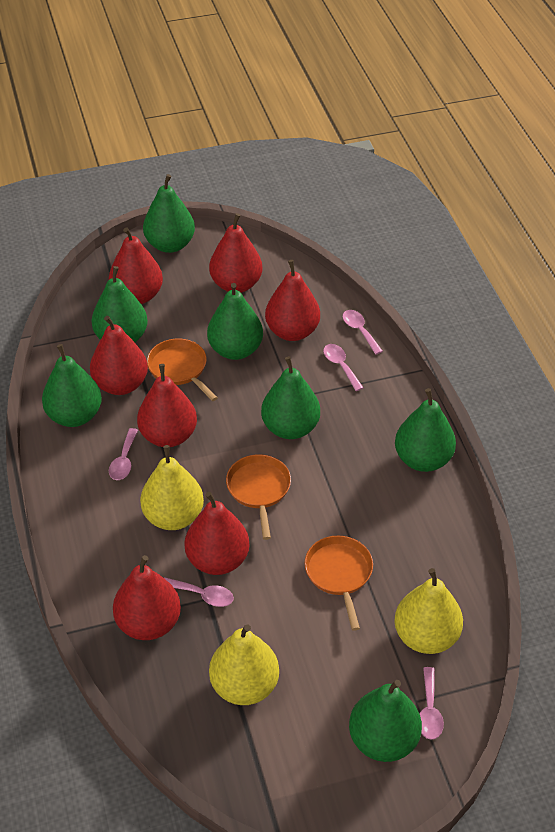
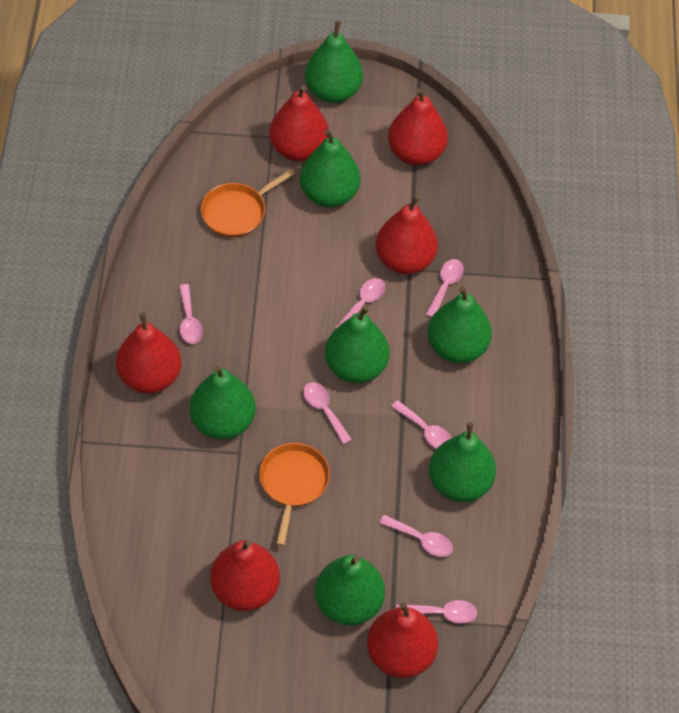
orange pan: 3 -> 2
pink spoon: 5 -> 7
red pear: 7 -> 6
yellow pear: 3 -> 0

